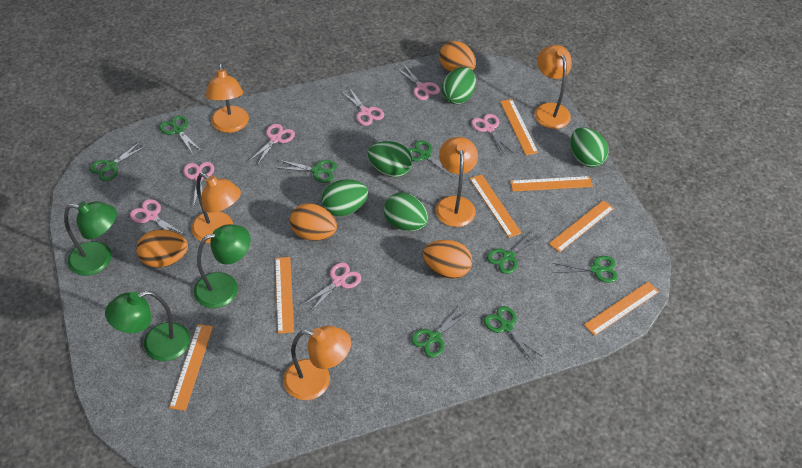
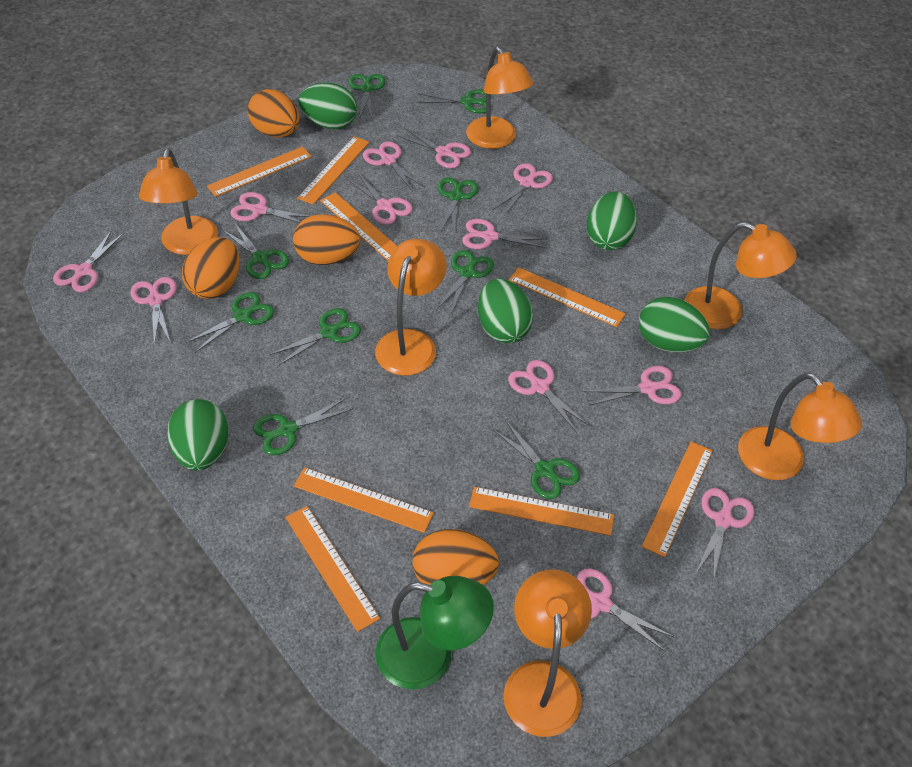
green lamp: 3 -> 1
green scissors: 8 -> 9
orange lamp: 5 -> 6
orange ruler: 7 -> 8
pink scissors: 7 -> 12

